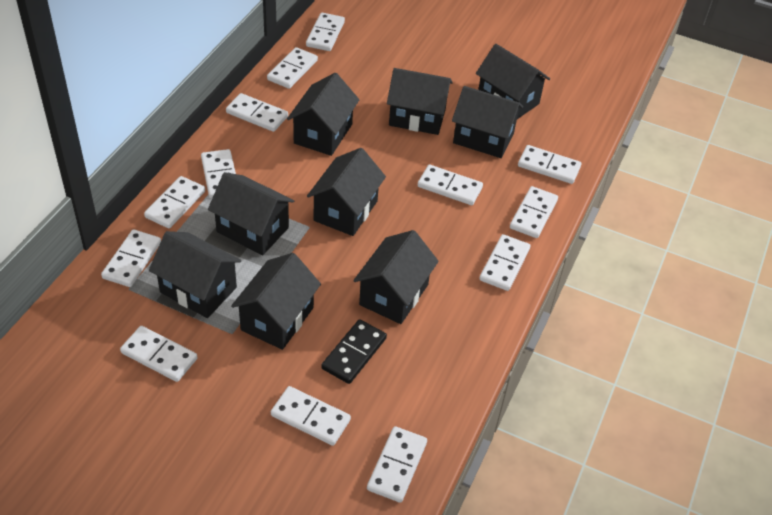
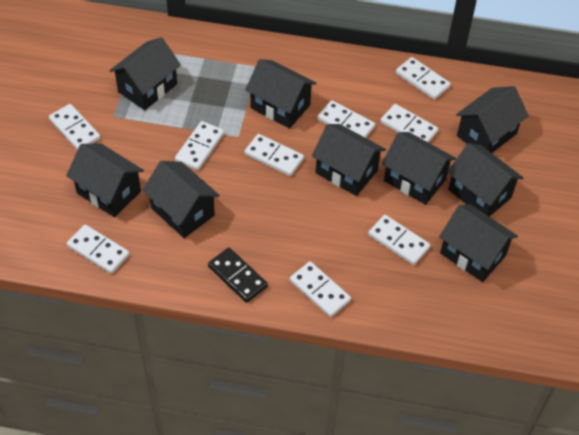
white domino: 13 -> 9

